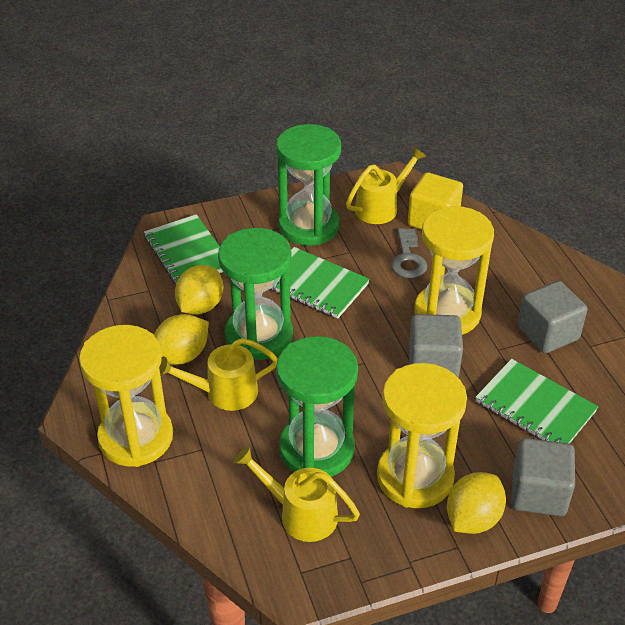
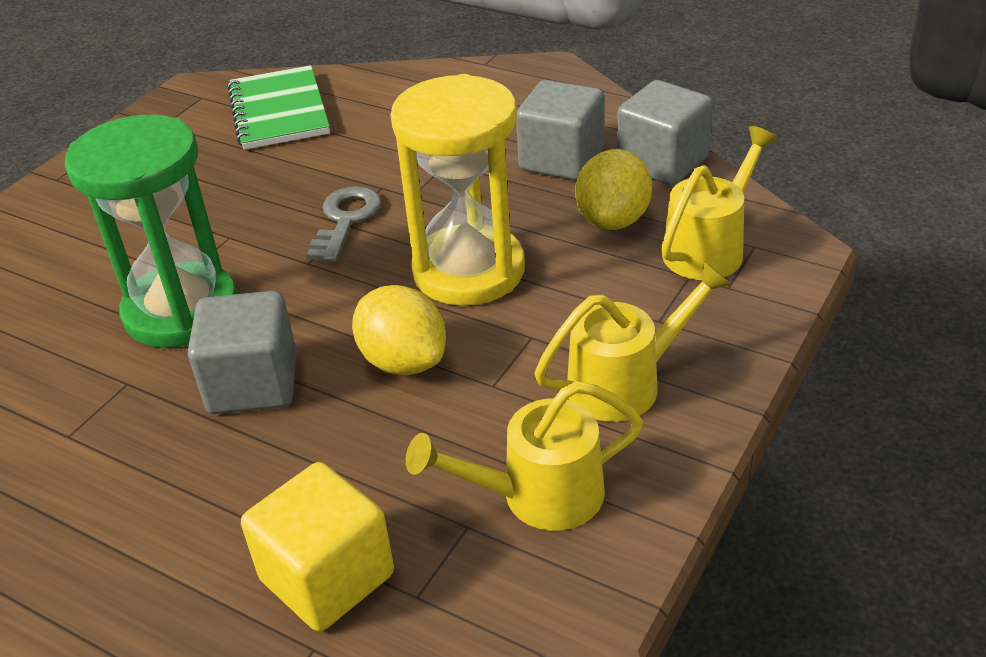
green hourglass: 3 -> 1
green notebook: 3 -> 1
yellow hourglass: 3 -> 1
yellow lemon: 3 -> 2

